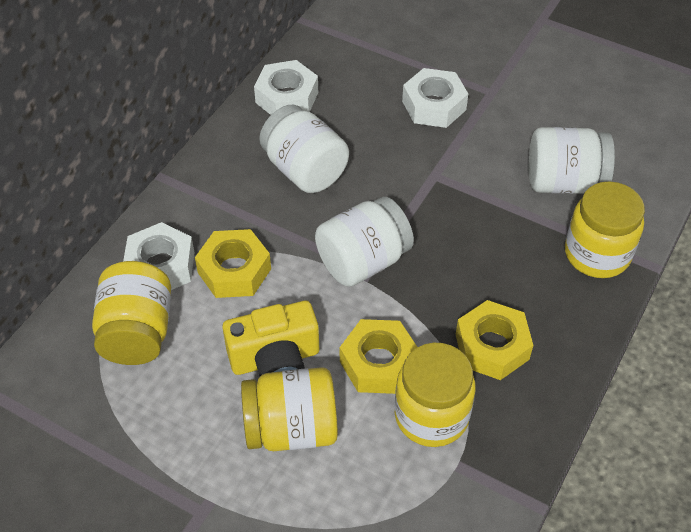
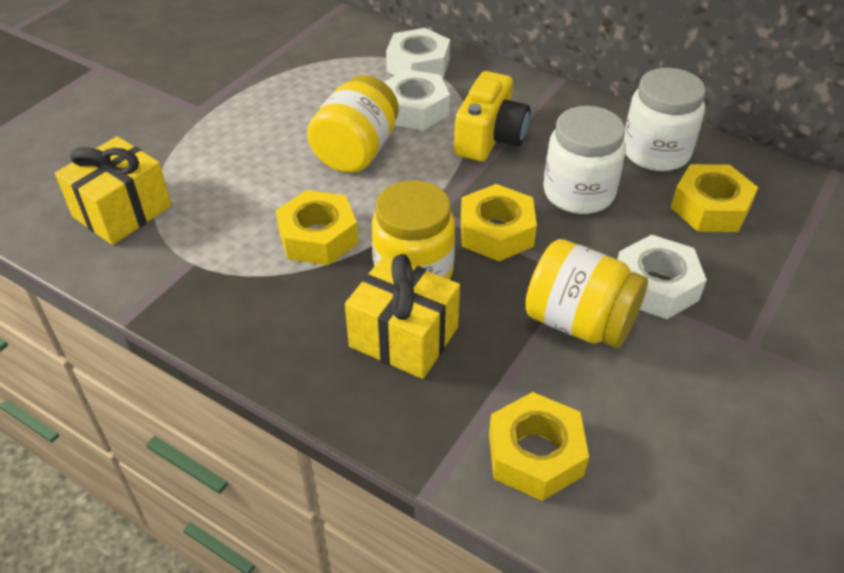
white jar: 3 -> 2
yellow gift: 0 -> 2
yellow jar: 4 -> 3
yellow nut: 3 -> 4

